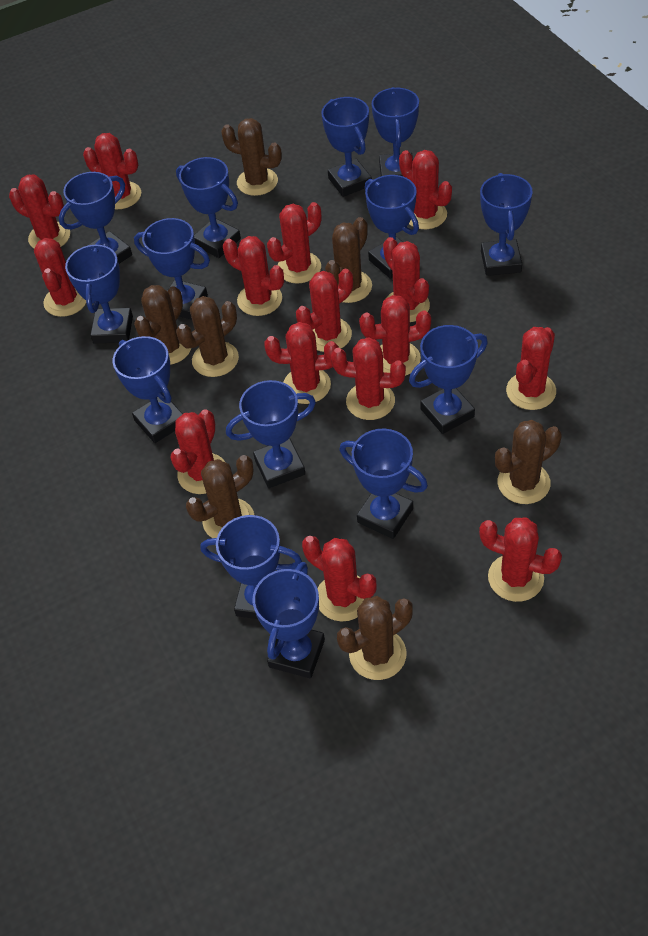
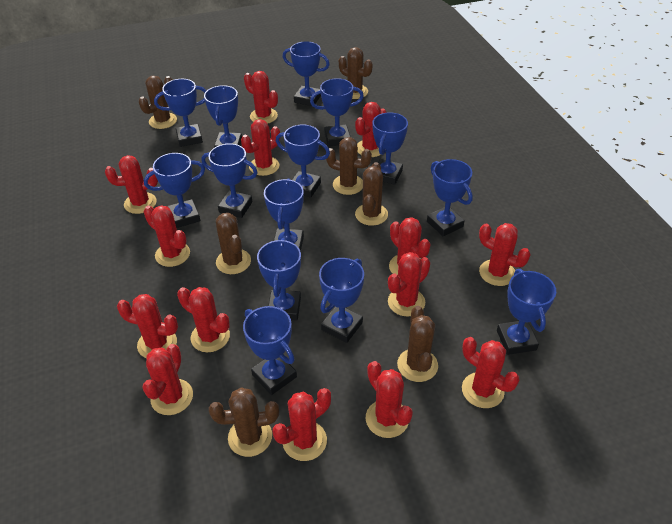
red cactus: 15 -> 14

